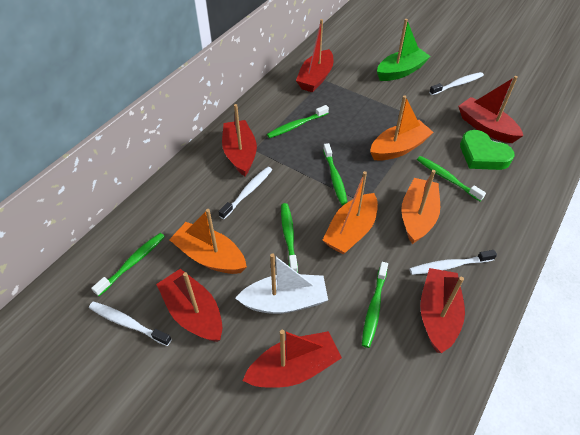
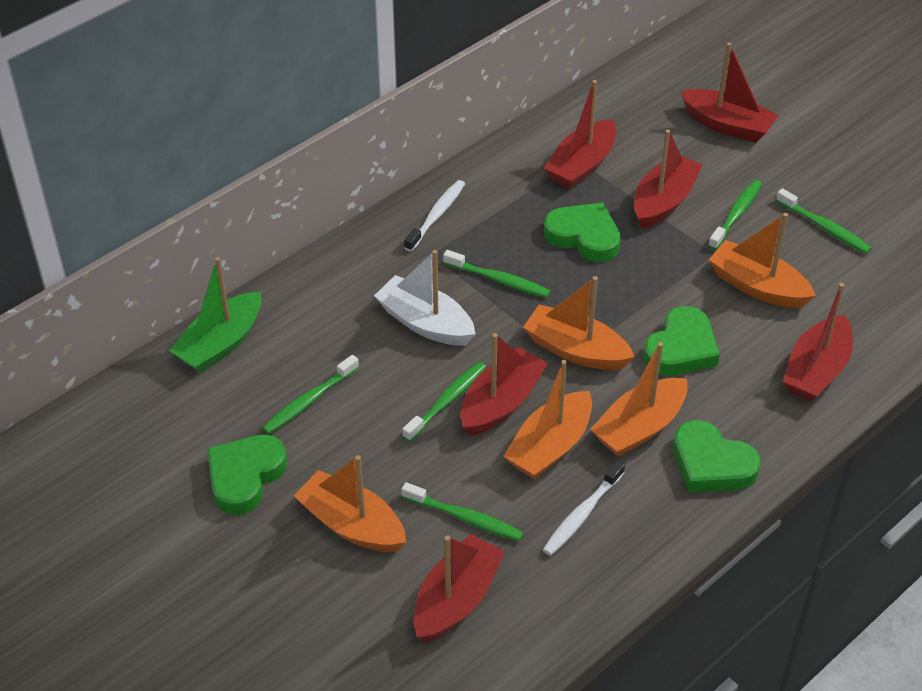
green heart: 1 -> 4
orange boat: 4 -> 5
white toothbrush: 4 -> 2

